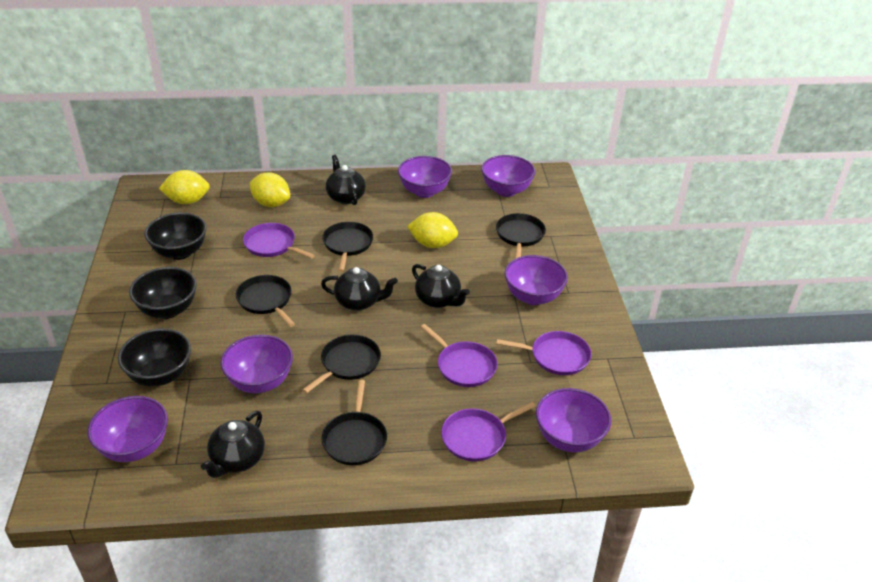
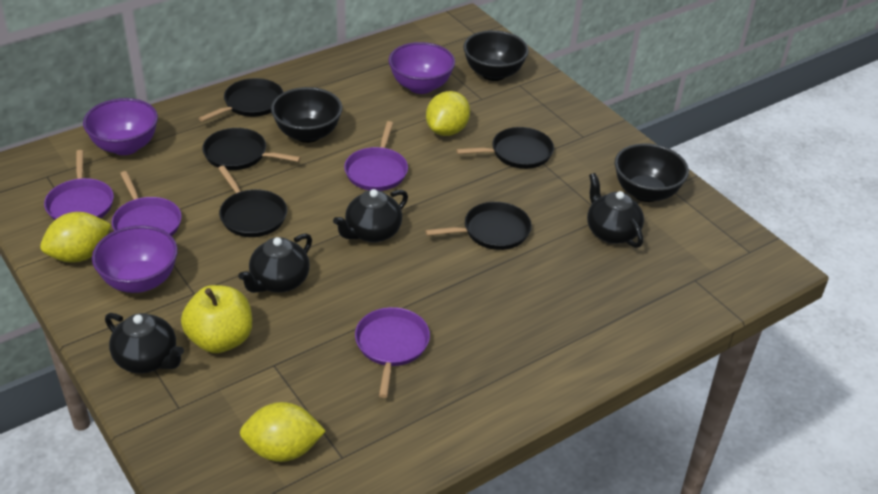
purple bowl: 6 -> 3
yellow apple: 0 -> 1

